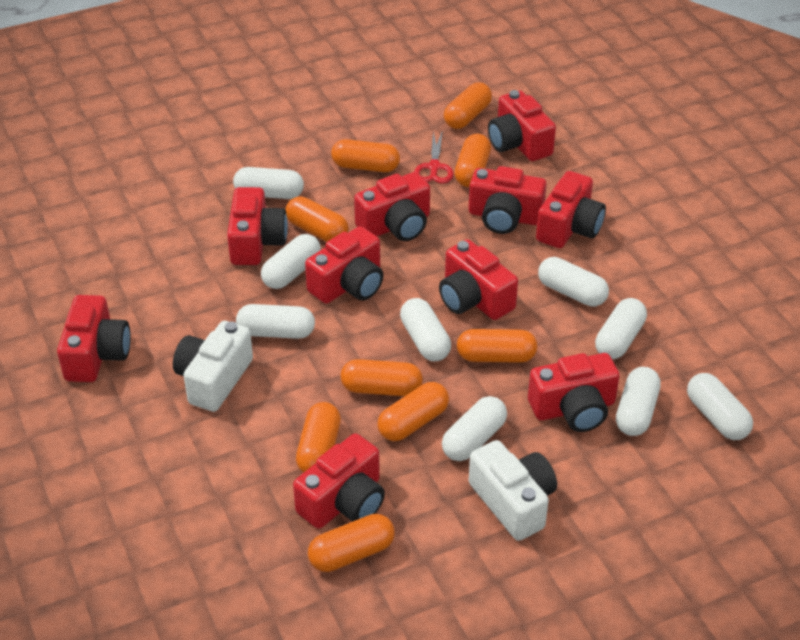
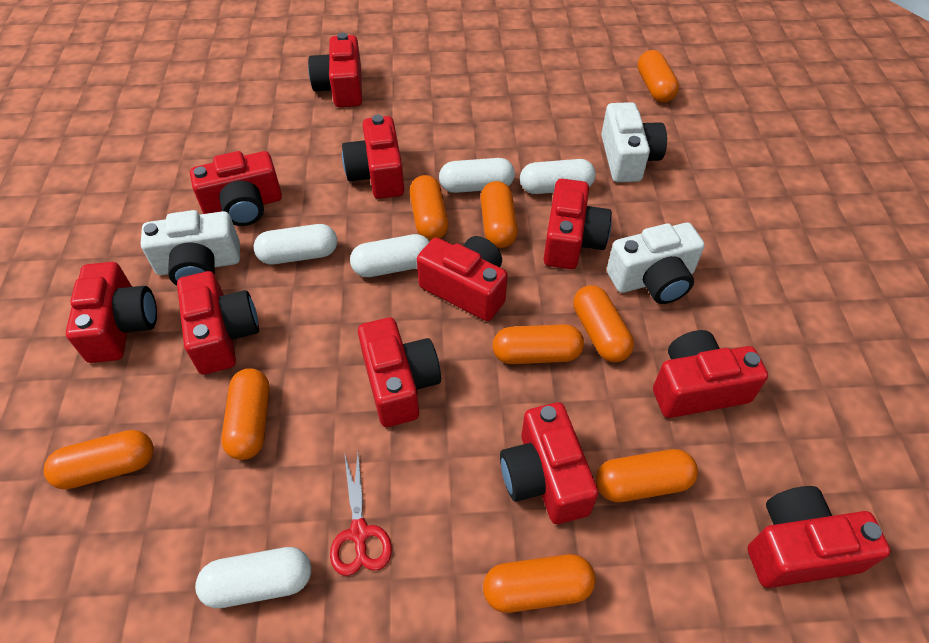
red camera: 10 -> 11
white camera: 2 -> 3
white capsule: 9 -> 5

